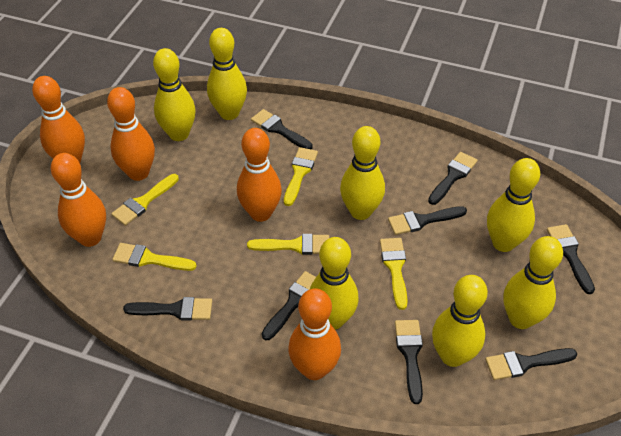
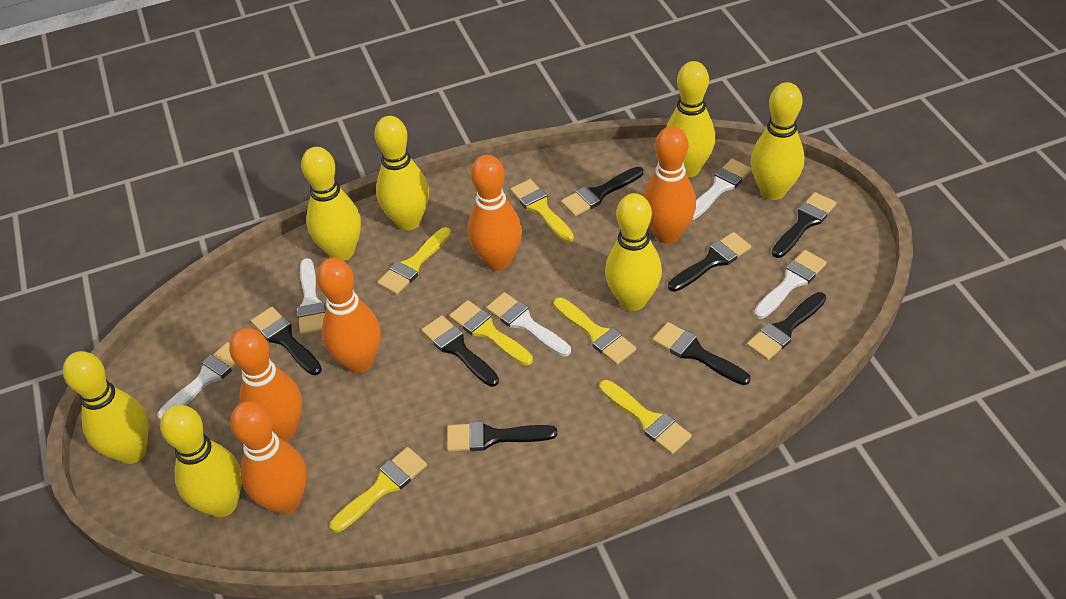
white brush: 0 -> 5
yellow brush: 5 -> 6

